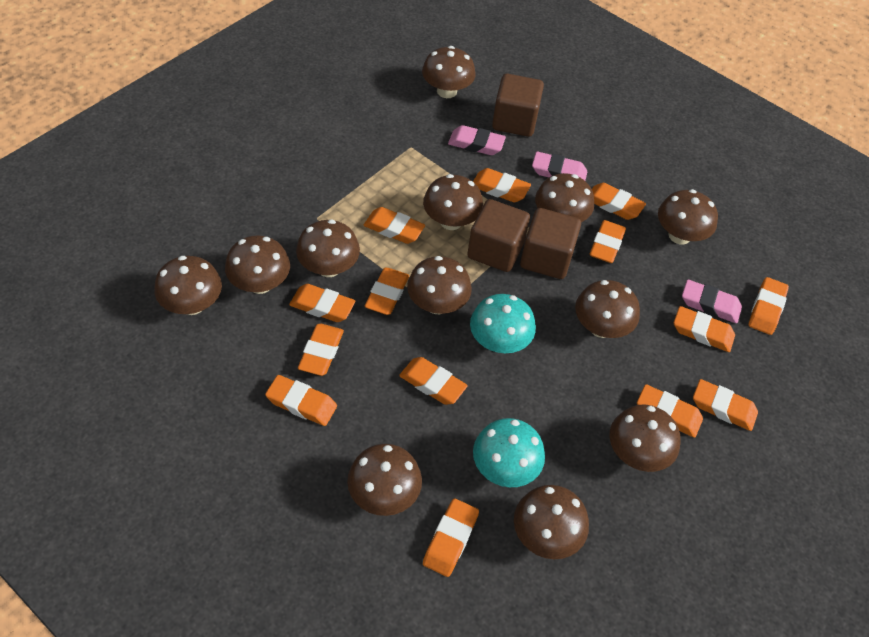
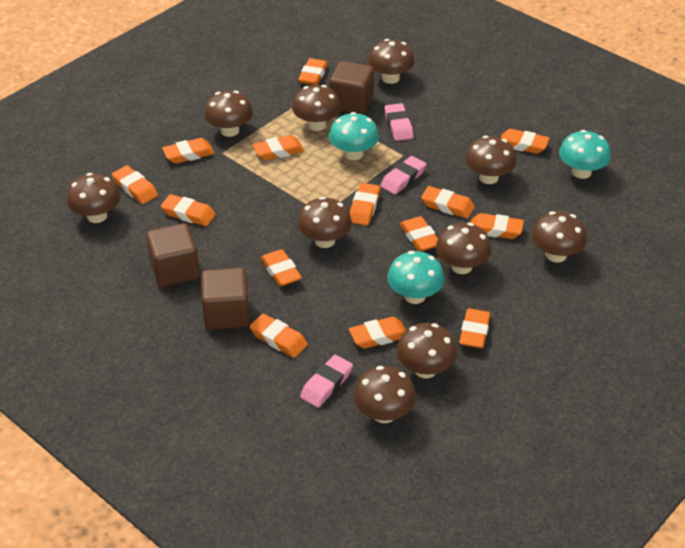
brown mushroom: 12 -> 10
turquoise mushroom: 2 -> 3

